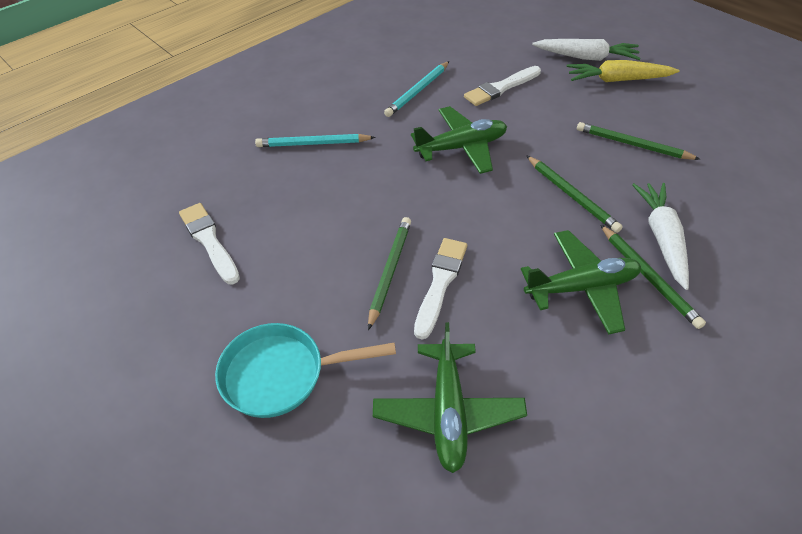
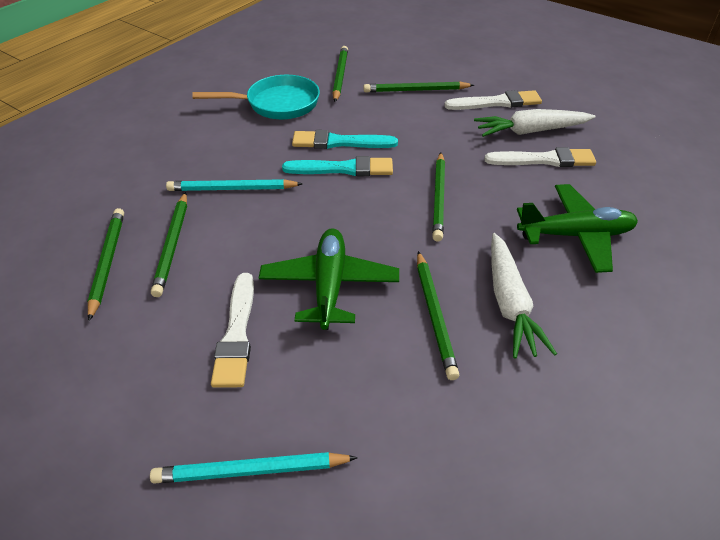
green pencil: 4 -> 6
green plane: 3 -> 2
turquoise brush: 0 -> 2
yellow carrot: 1 -> 0

